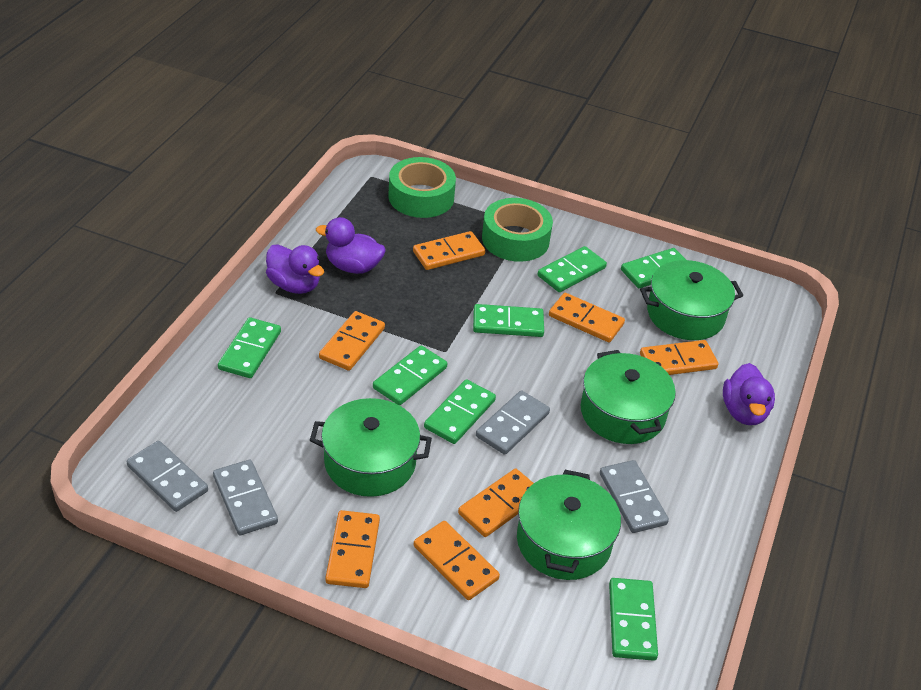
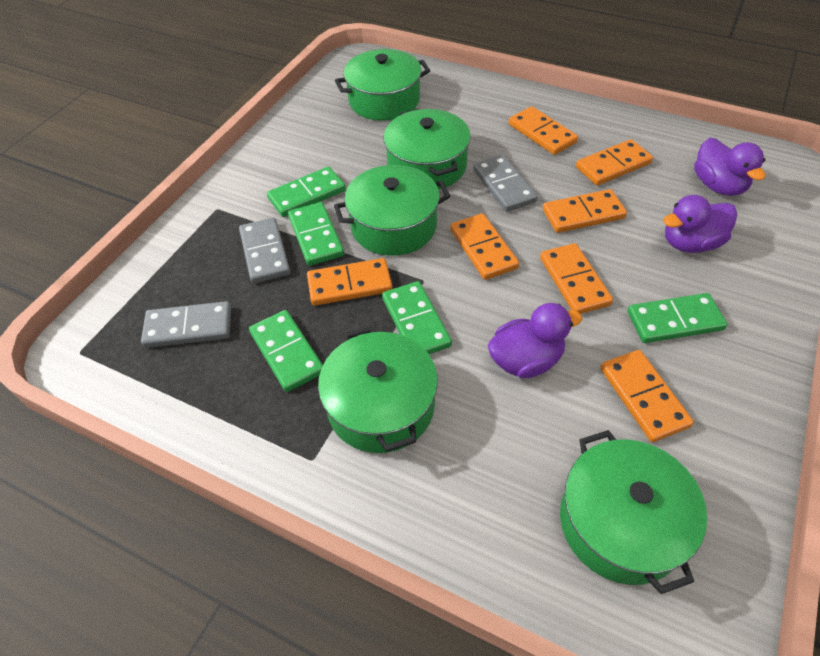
green domino: 7 -> 5
green pot: 4 -> 5
green tape: 2 -> 0
grey domino: 4 -> 3

